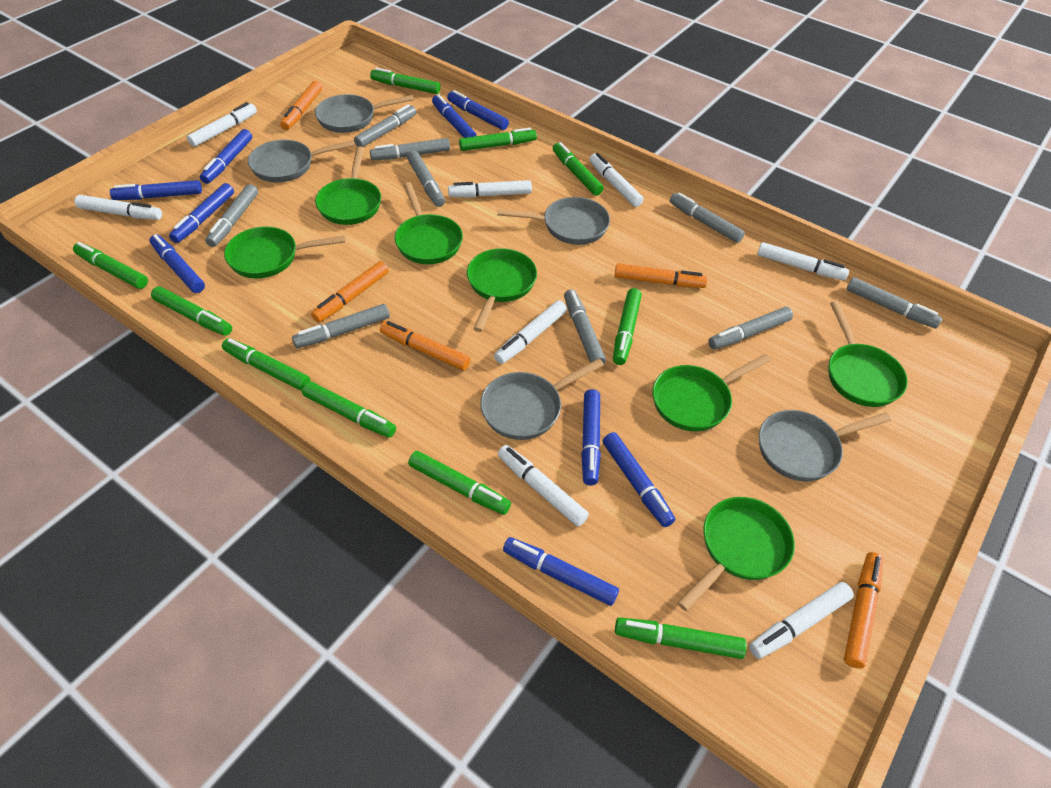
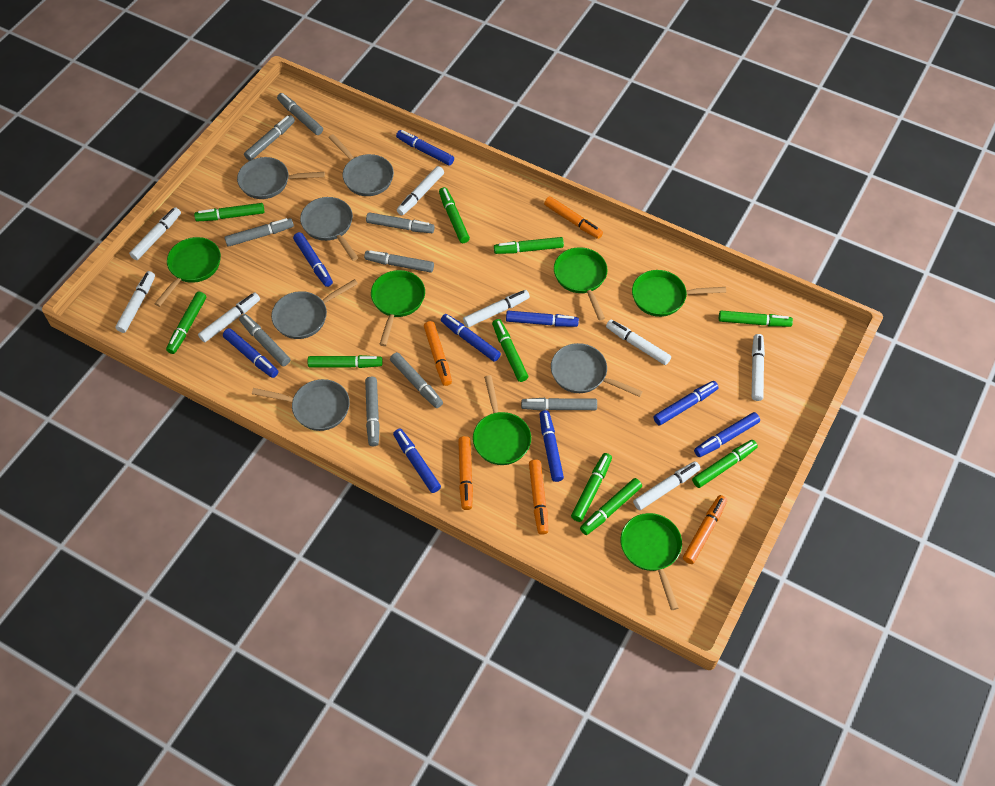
green pan: 7 -> 6
grey pan: 5 -> 6

